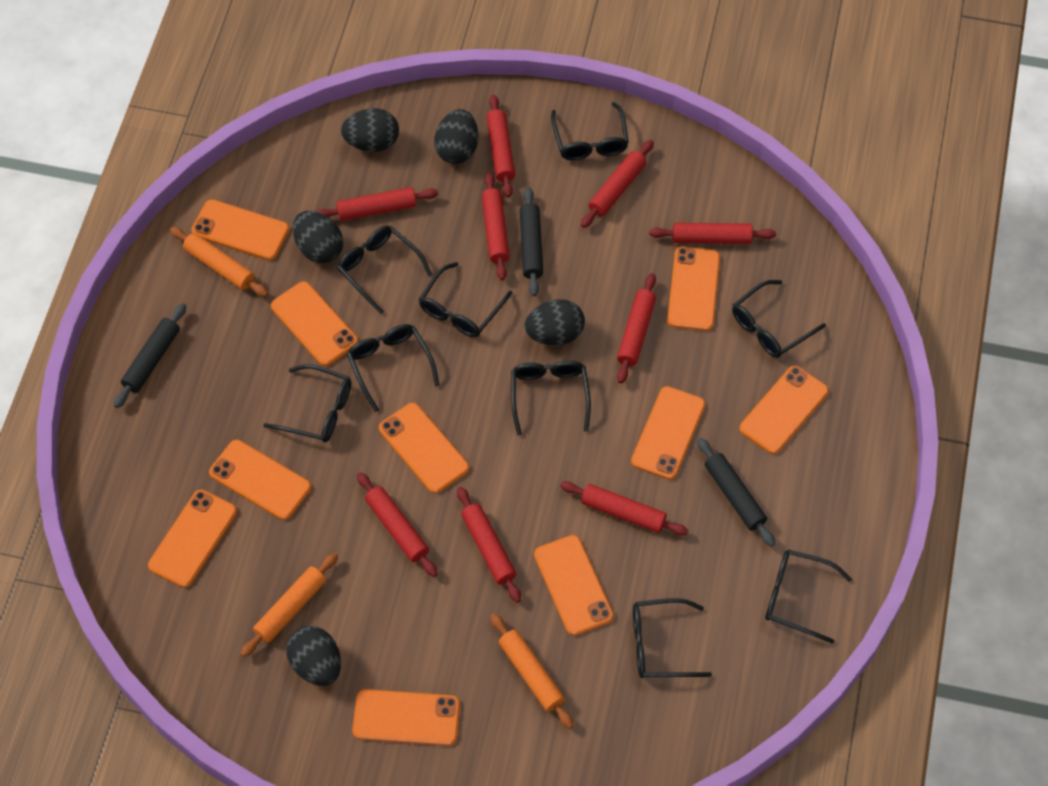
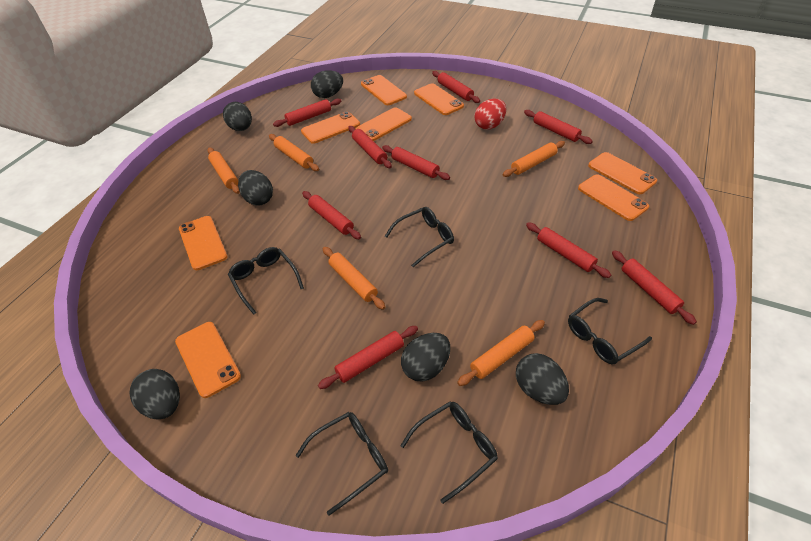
black egg: 5 -> 6
black glasses: 9 -> 5
black rolling pin: 3 -> 0
orange phone: 10 -> 8
orange rolling pin: 3 -> 5
red egg: 0 -> 1

